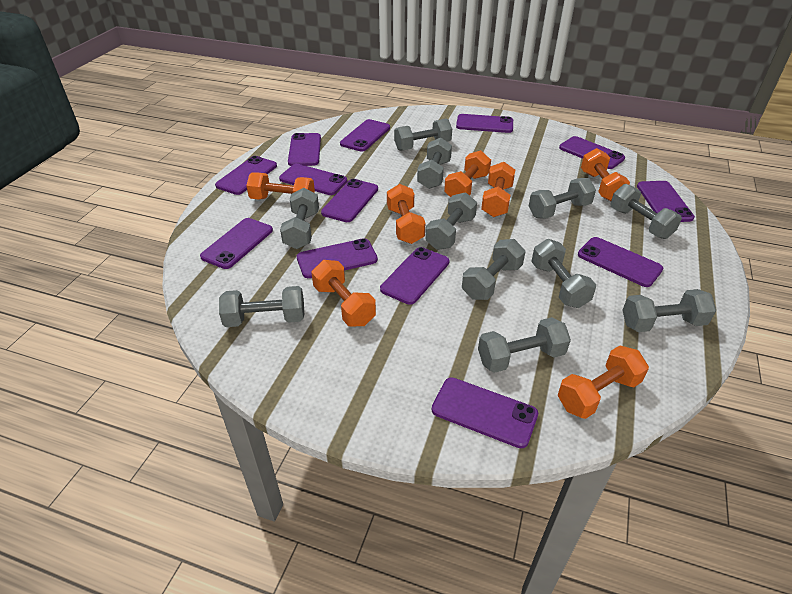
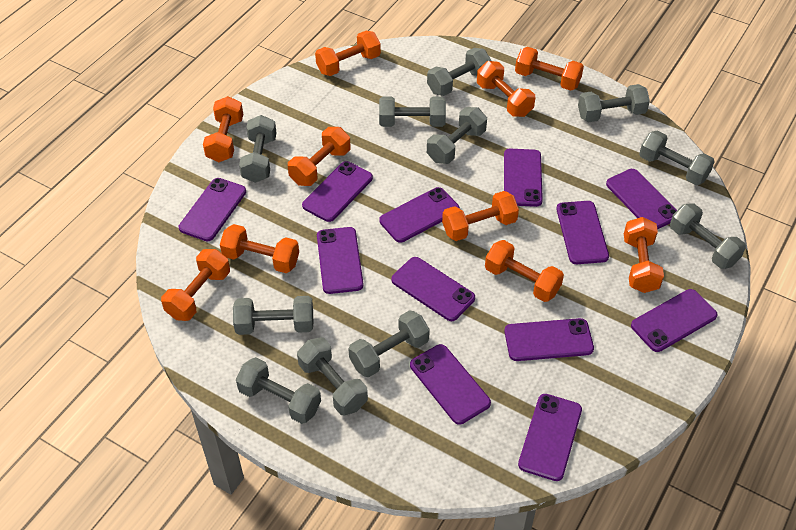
orange dumbbell: 7 -> 10
purple phone: 13 -> 12

